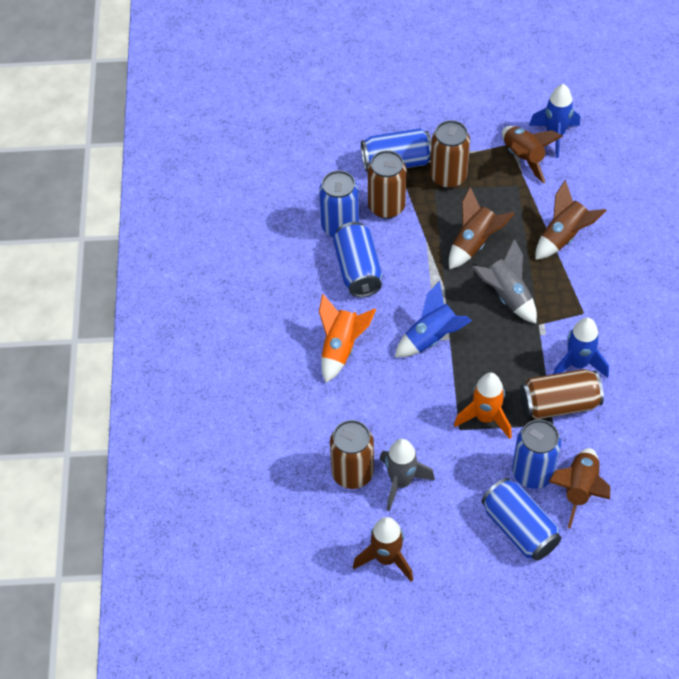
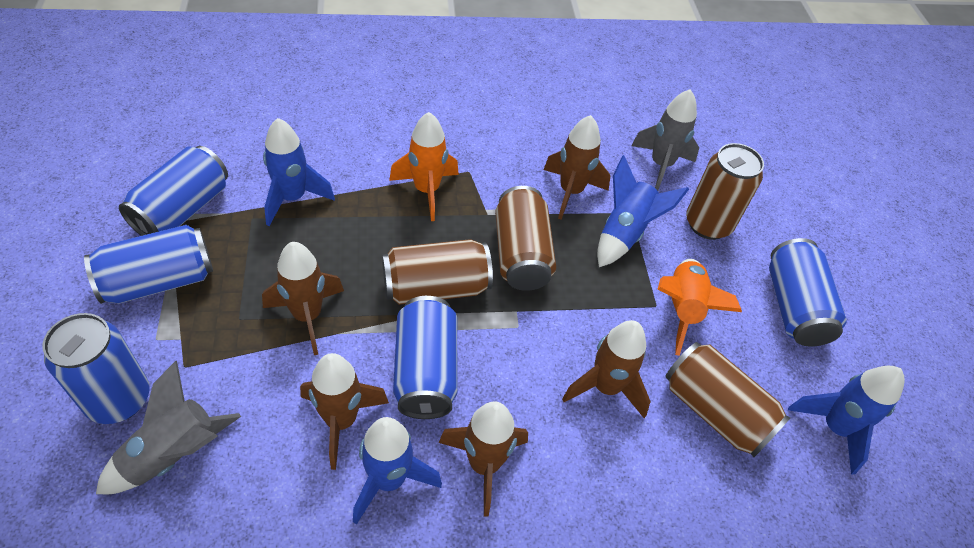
blue rocket: 3 -> 4

